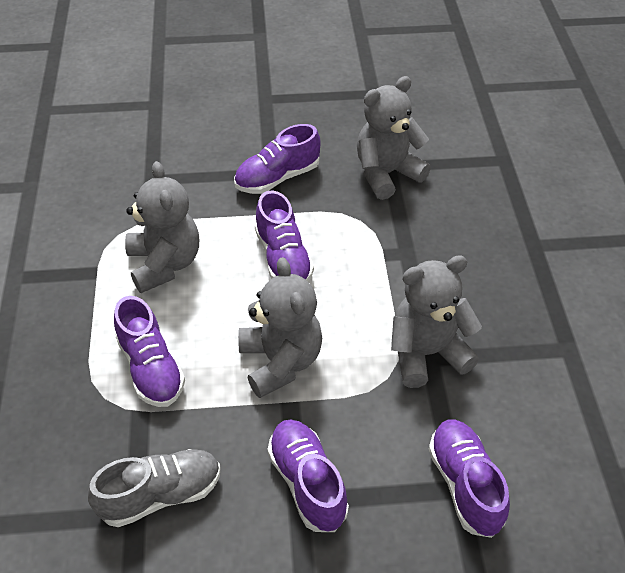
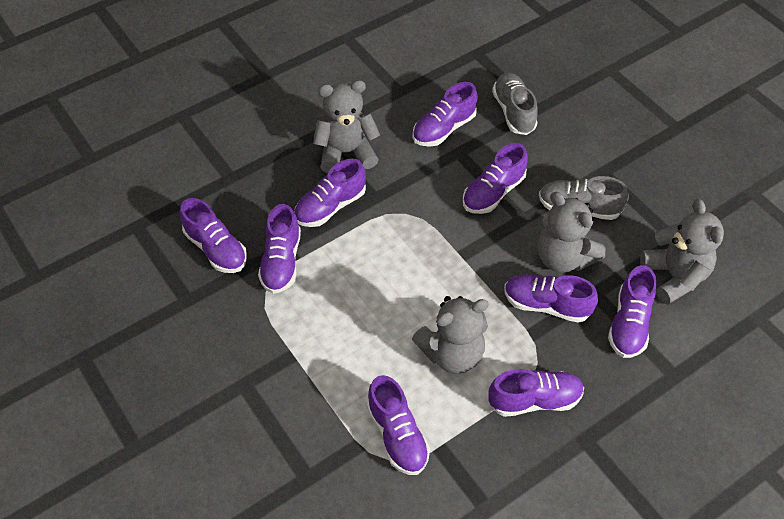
grey shoe: 1 -> 2
purple shoe: 5 -> 9

